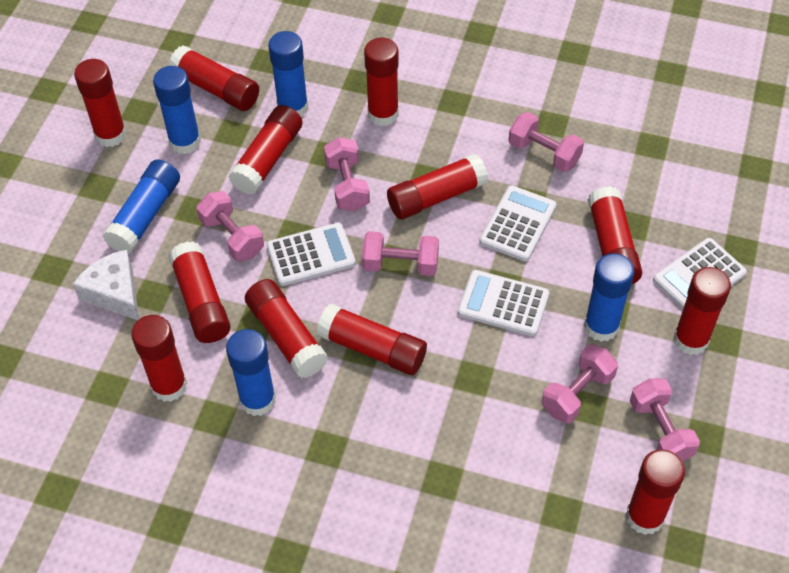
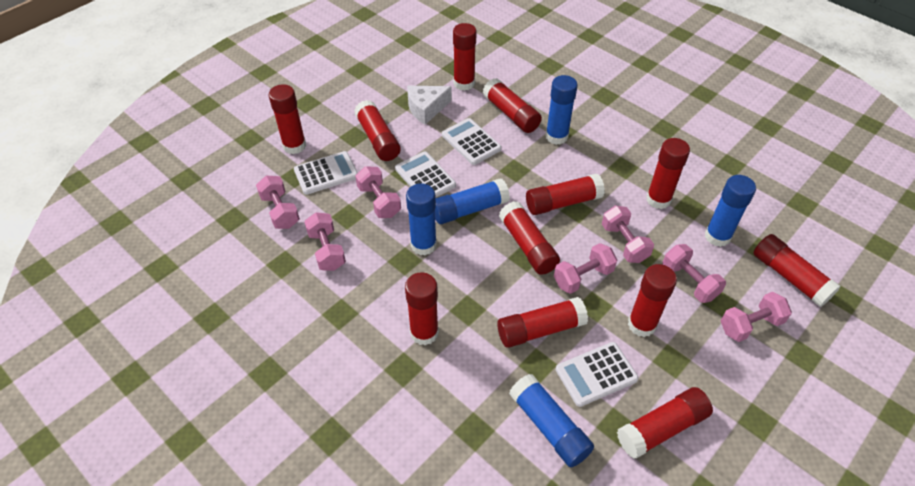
pink dumbbell: 6 -> 7

